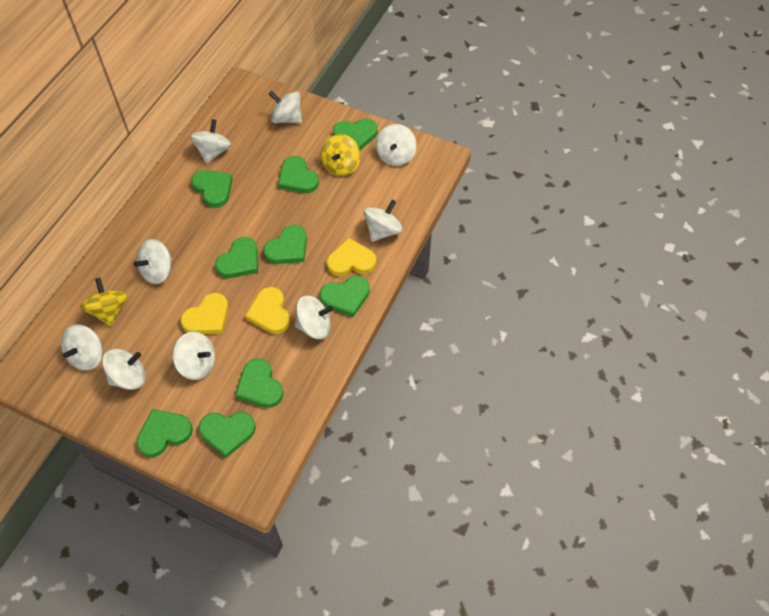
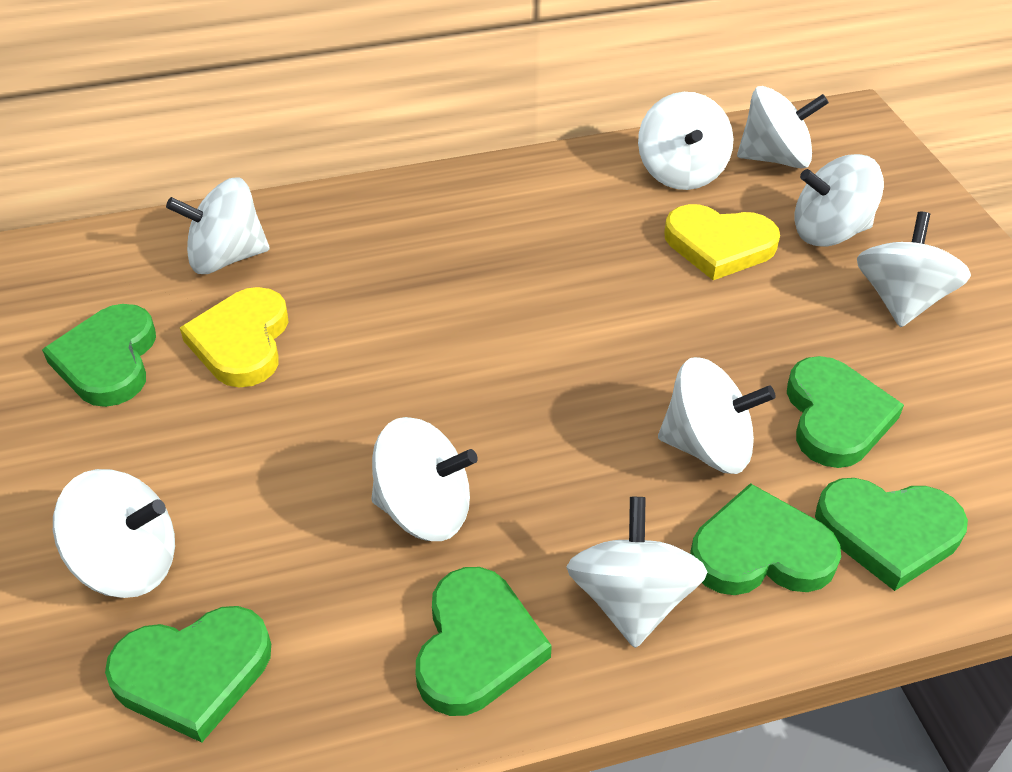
green heart: 9 -> 6
yellow heart: 3 -> 2
yellow spinning top: 2 -> 0

